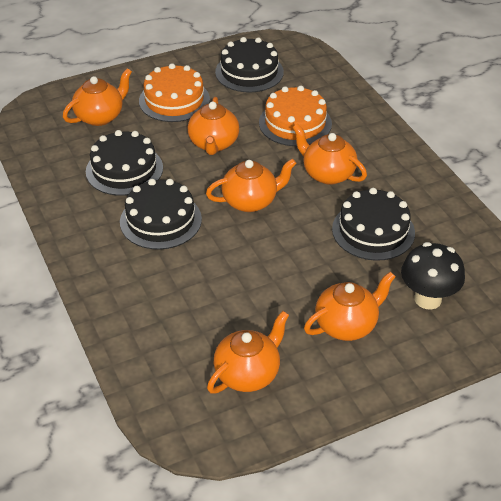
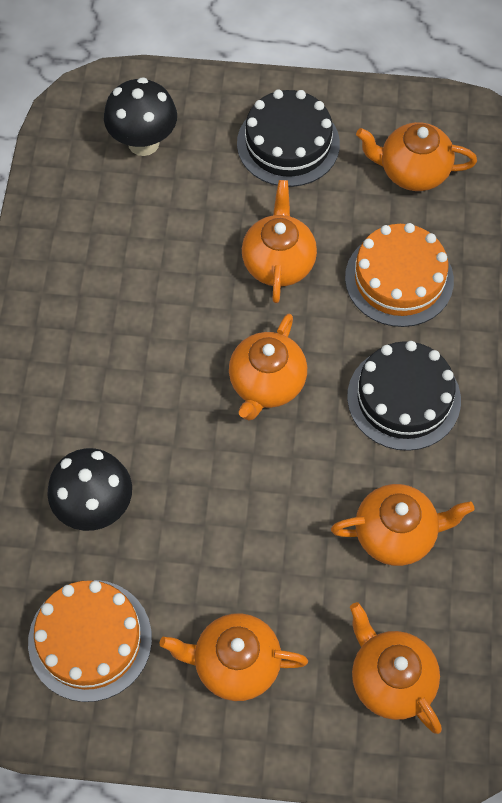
black cake: 4 -> 2
black mushroom: 1 -> 2

